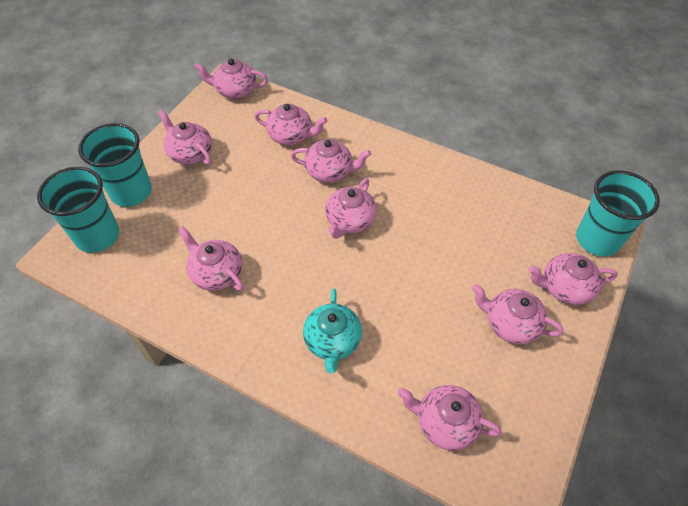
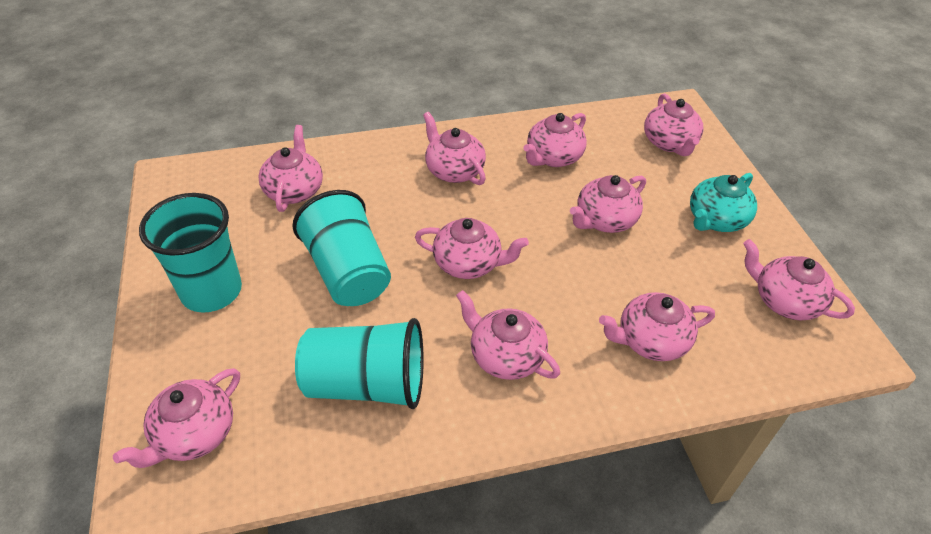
pink teapot: 9 -> 10

